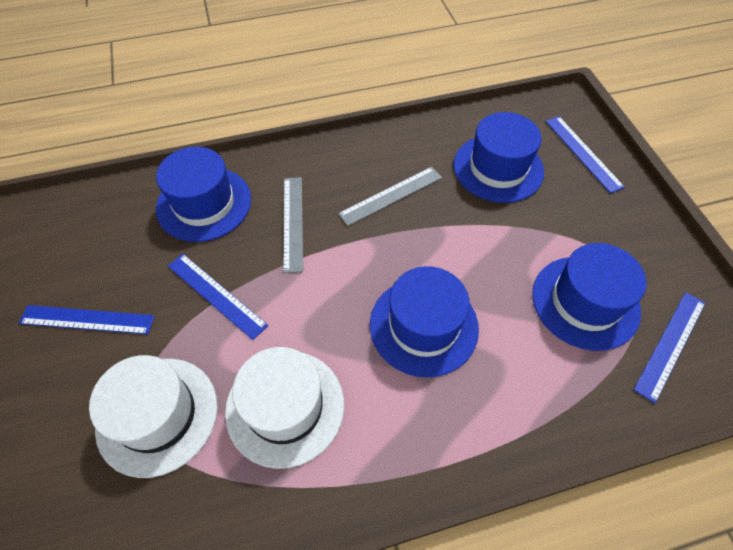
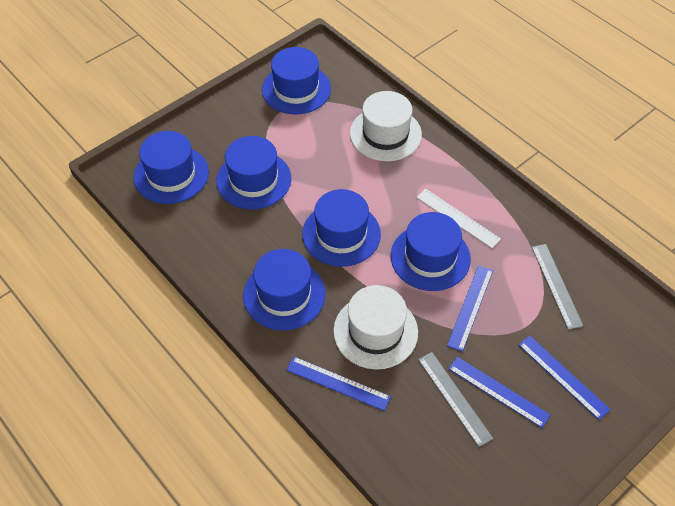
blue hat: 4 -> 6
white ruler: 0 -> 1

